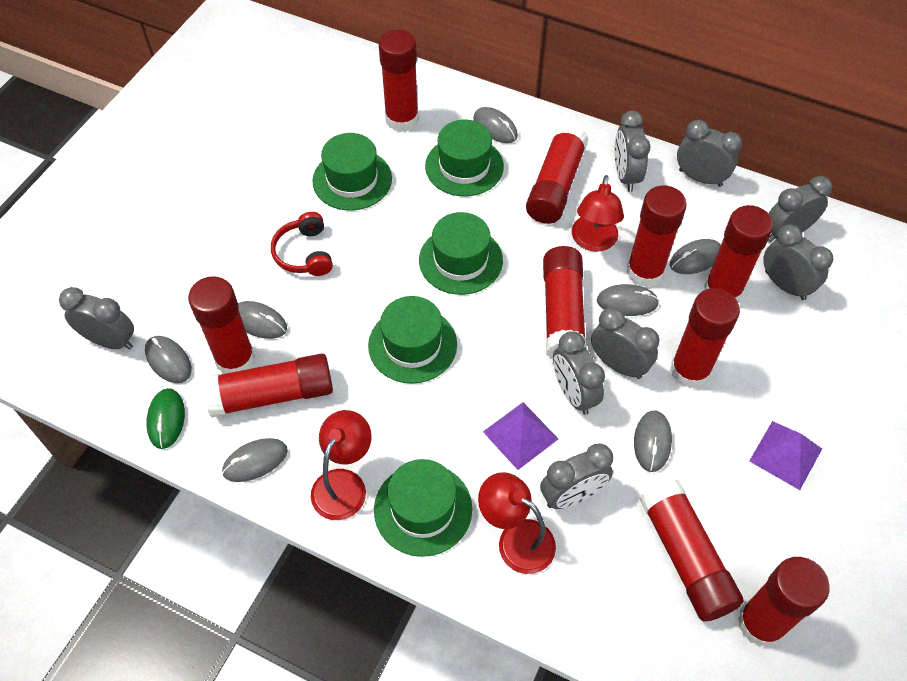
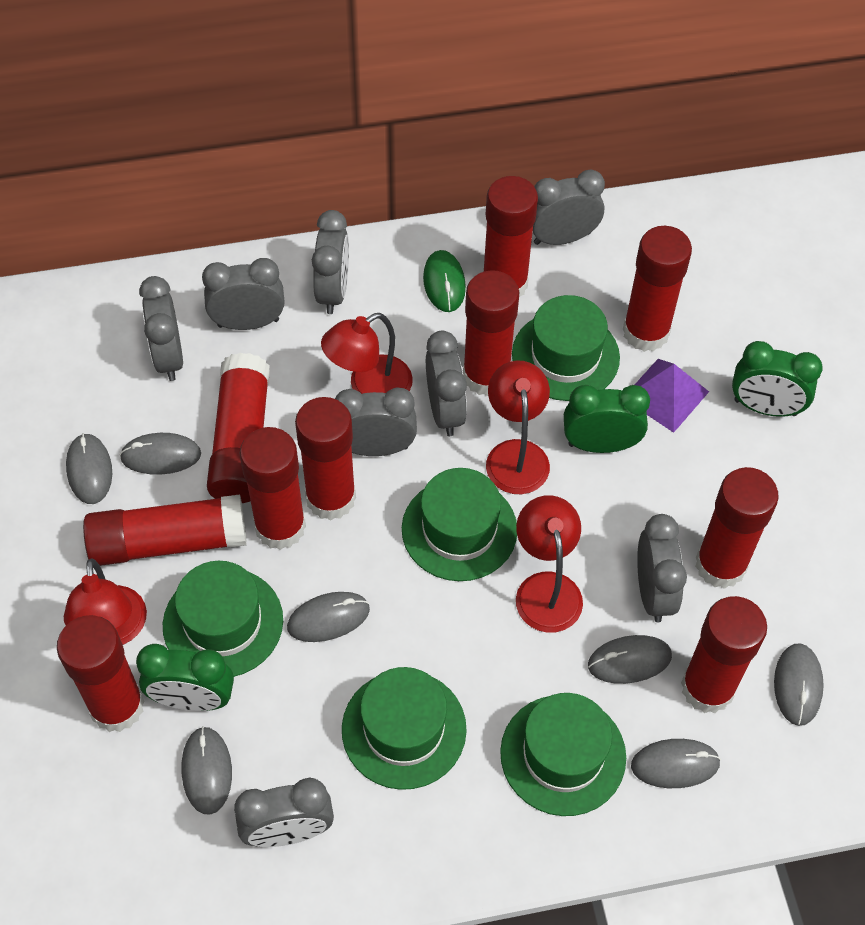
green clock: 0 -> 3
purple pyramid: 2 -> 1
red headphones: 1 -> 0
red lamp: 3 -> 4

